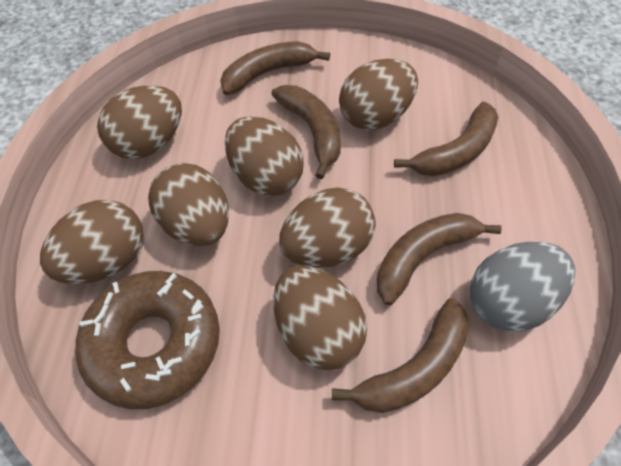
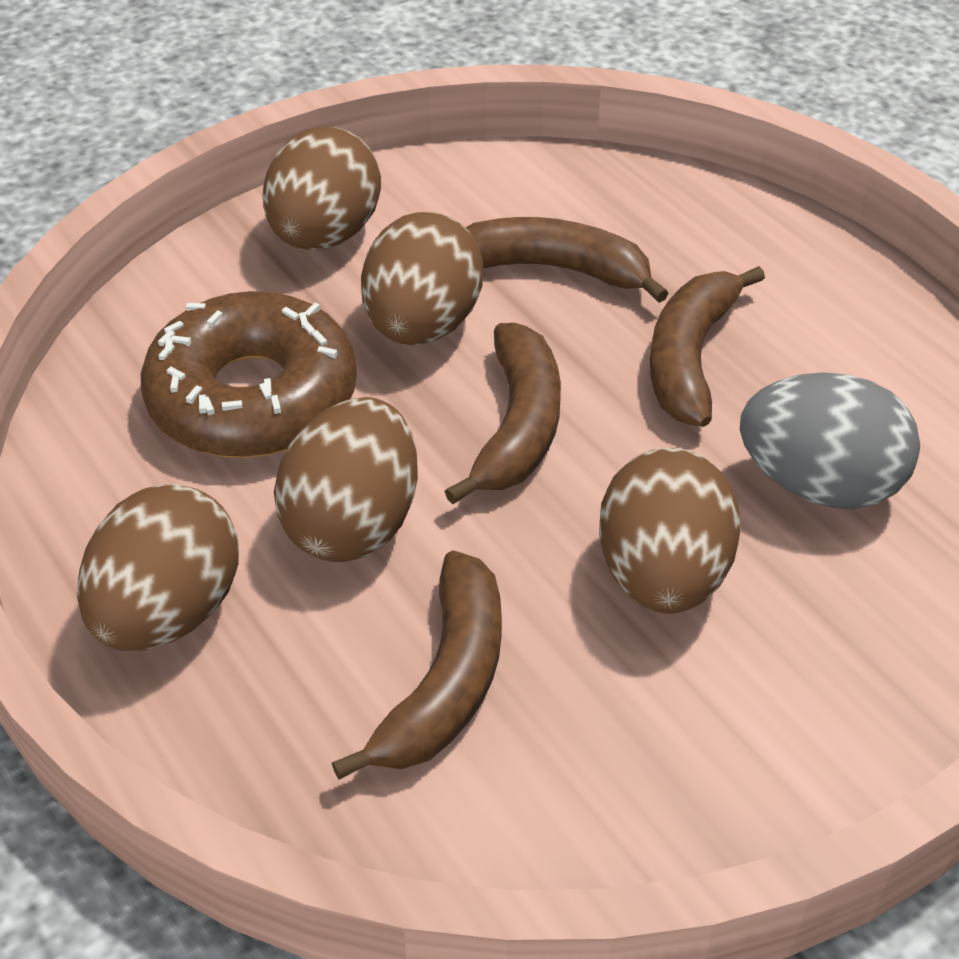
brown banana: 5 -> 4
brown egg: 7 -> 5

